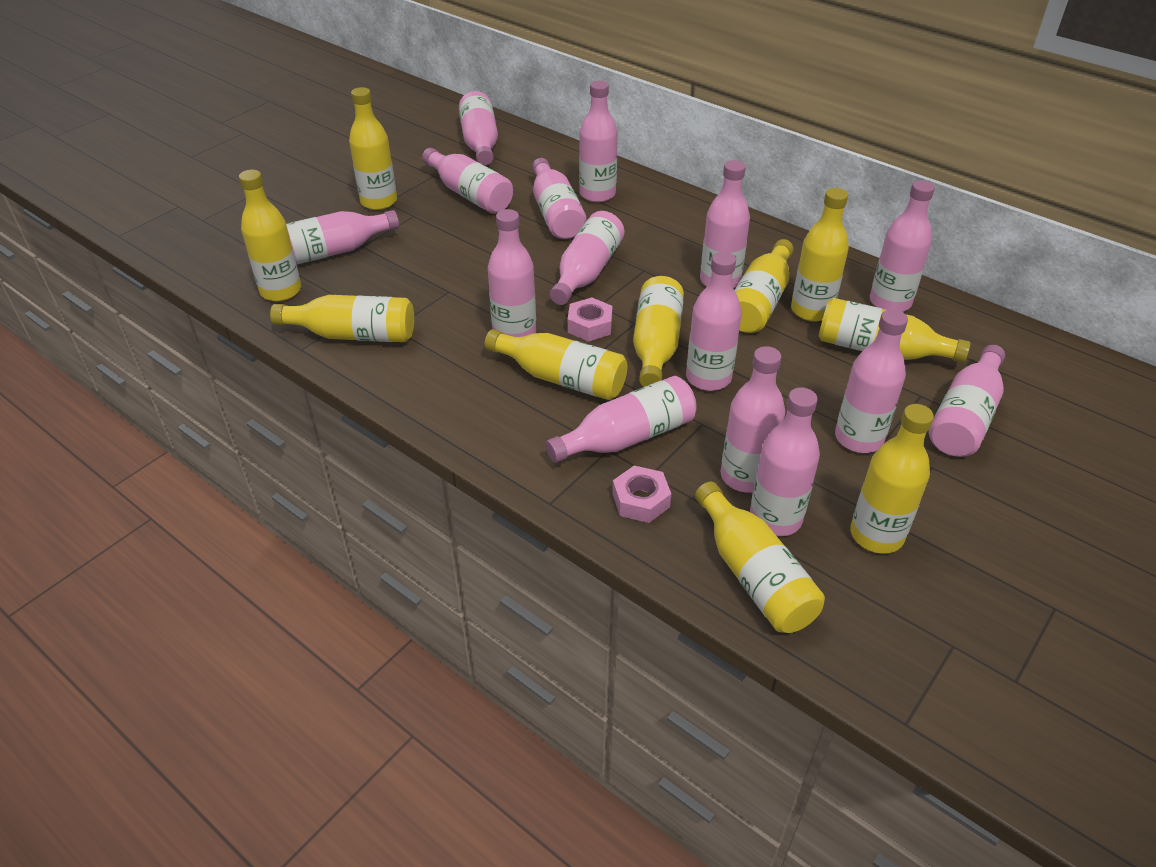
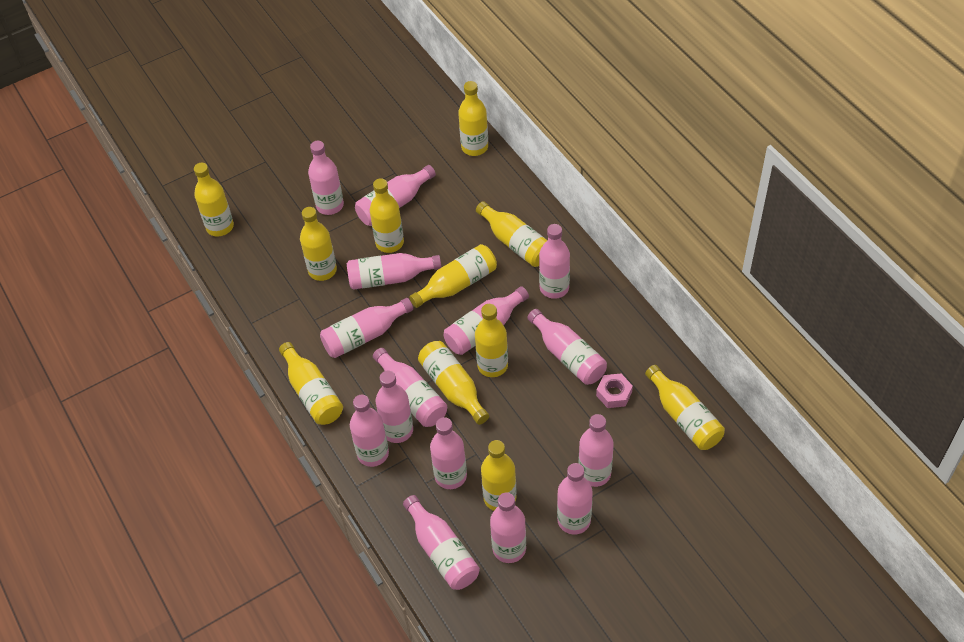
pink nut: 2 -> 1
yellow bottle: 10 -> 11

